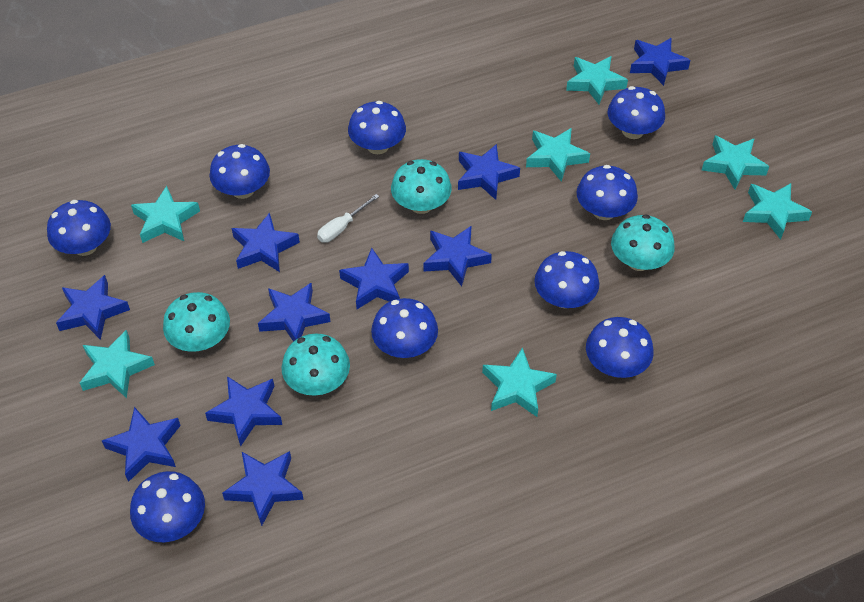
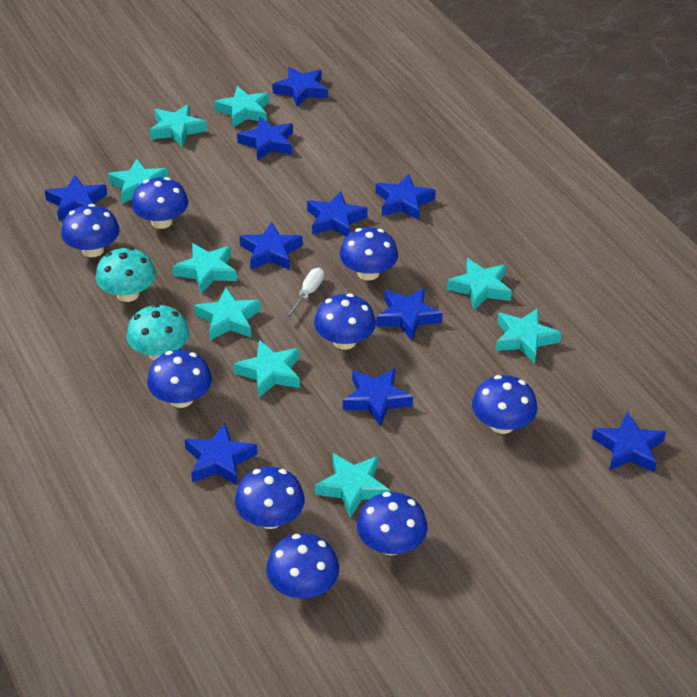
turquoise mushroom: 4 -> 2
turquoise star: 7 -> 9

